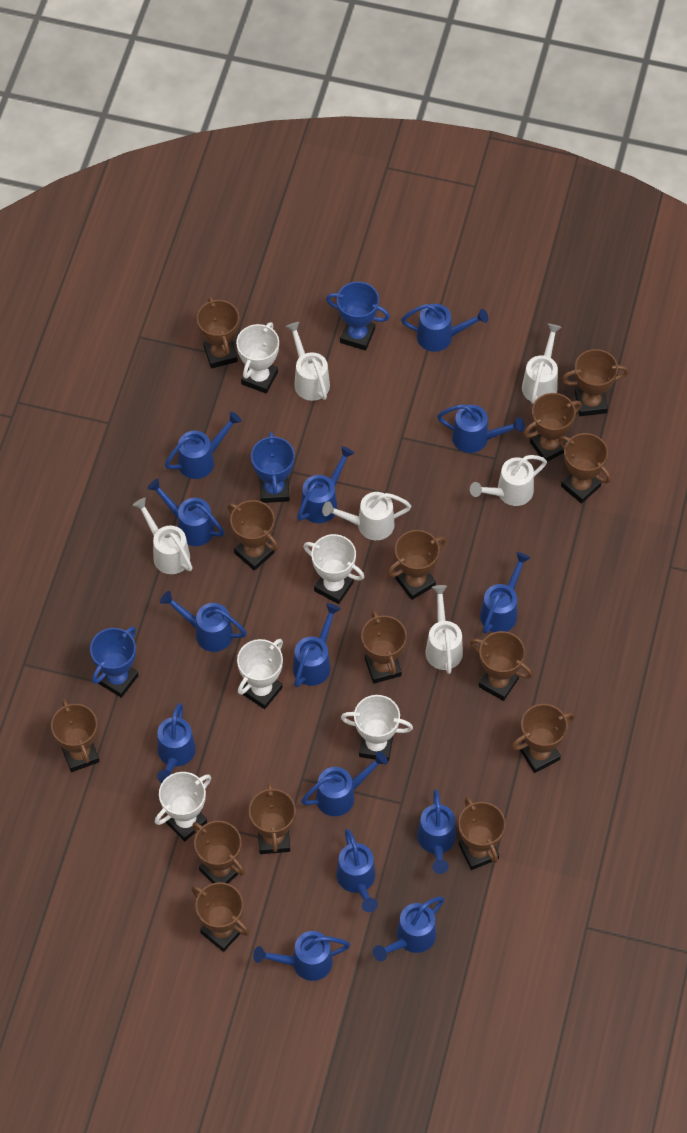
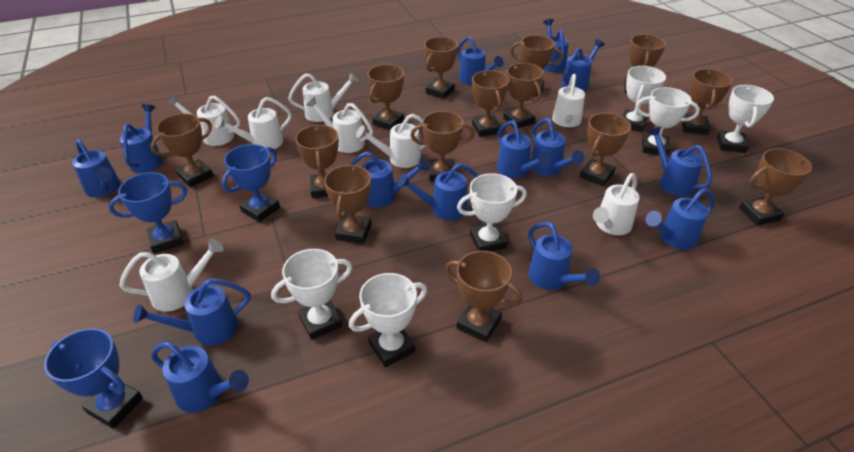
white trophy: 5 -> 6
white watering can: 6 -> 8

